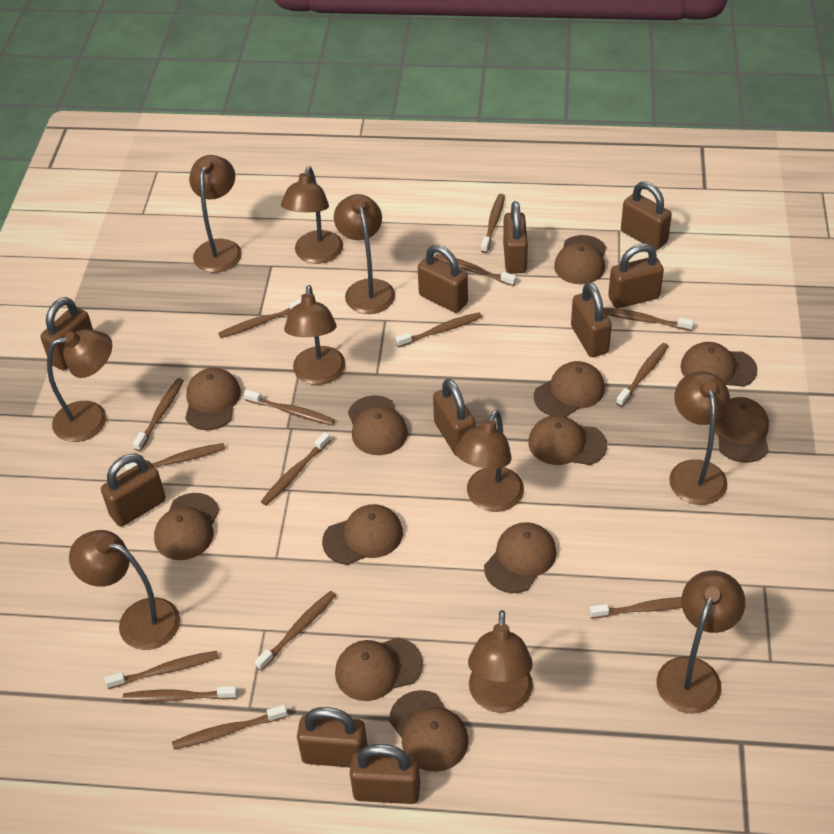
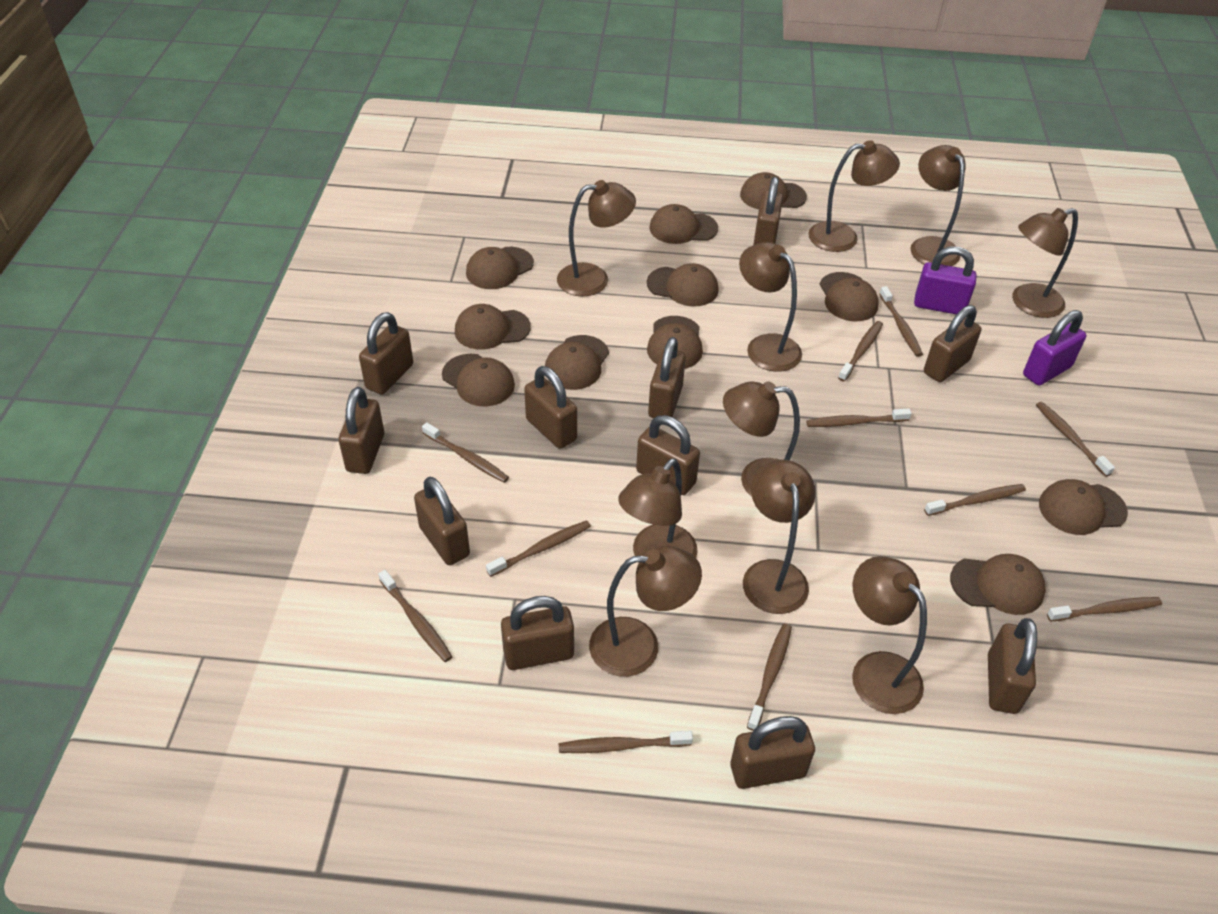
brown cap: 12 -> 11
brown padlock: 10 -> 11
brown toothbrush: 15 -> 11
purple padlock: 0 -> 2

